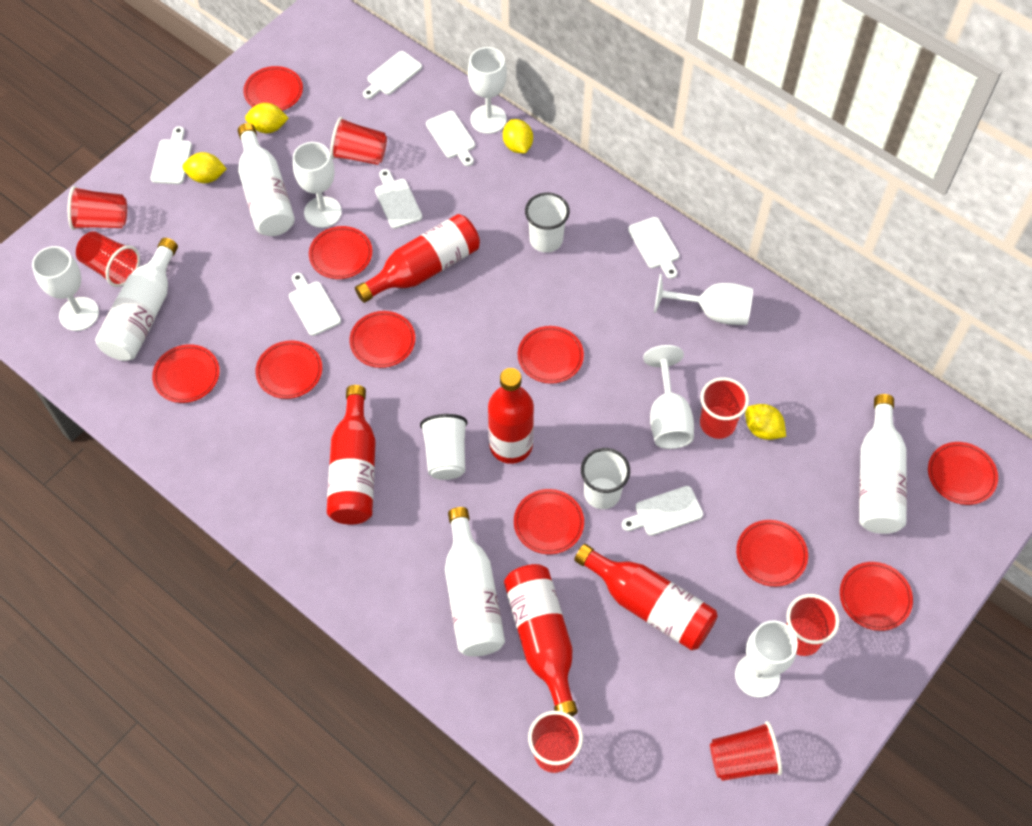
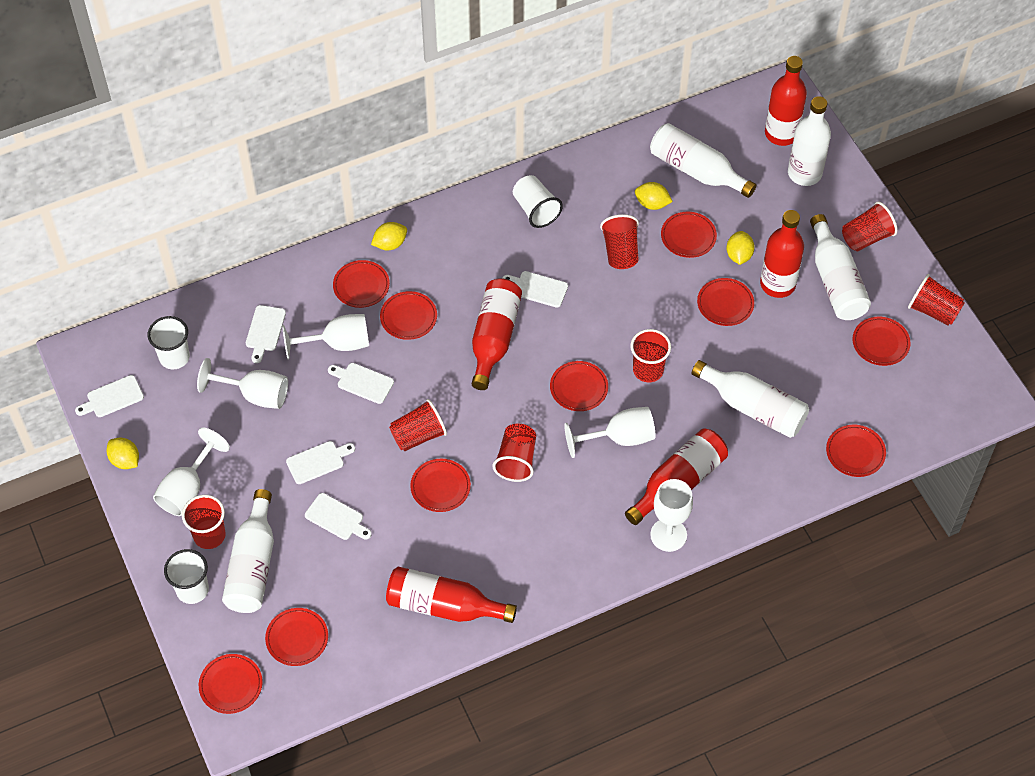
white bottle: 4 -> 5
white cutting board: 7 -> 6
white goblet: 6 -> 5

